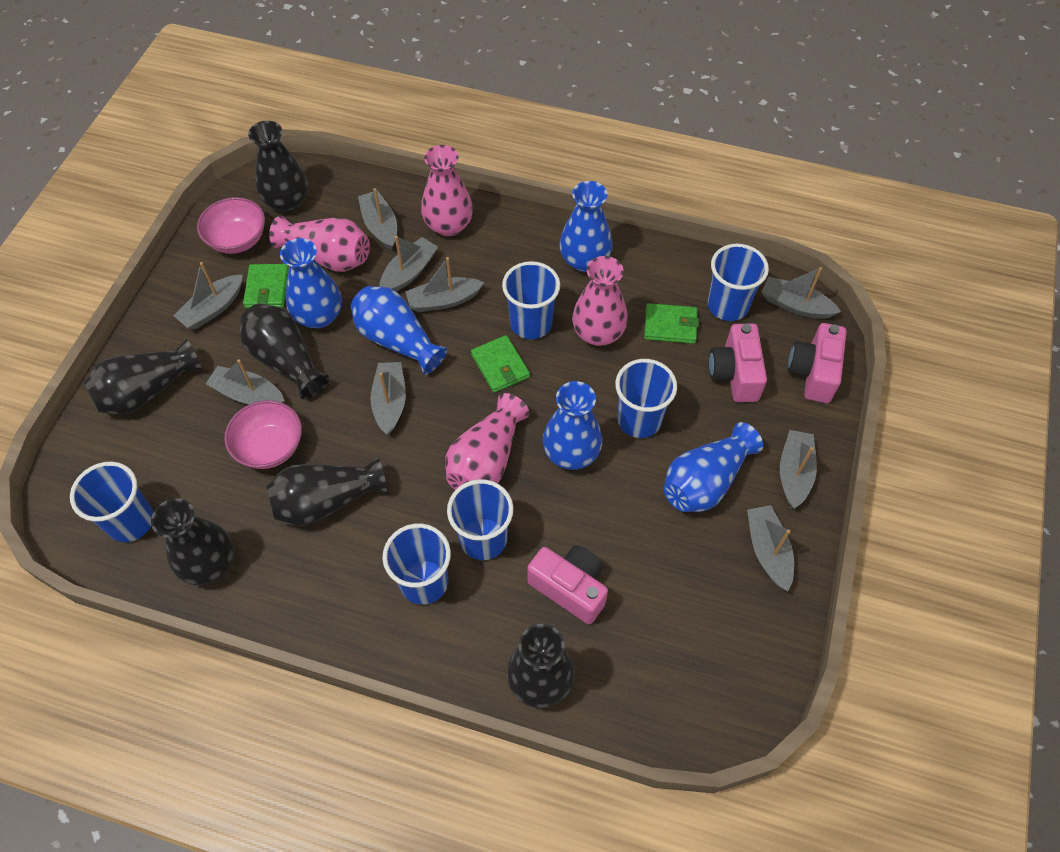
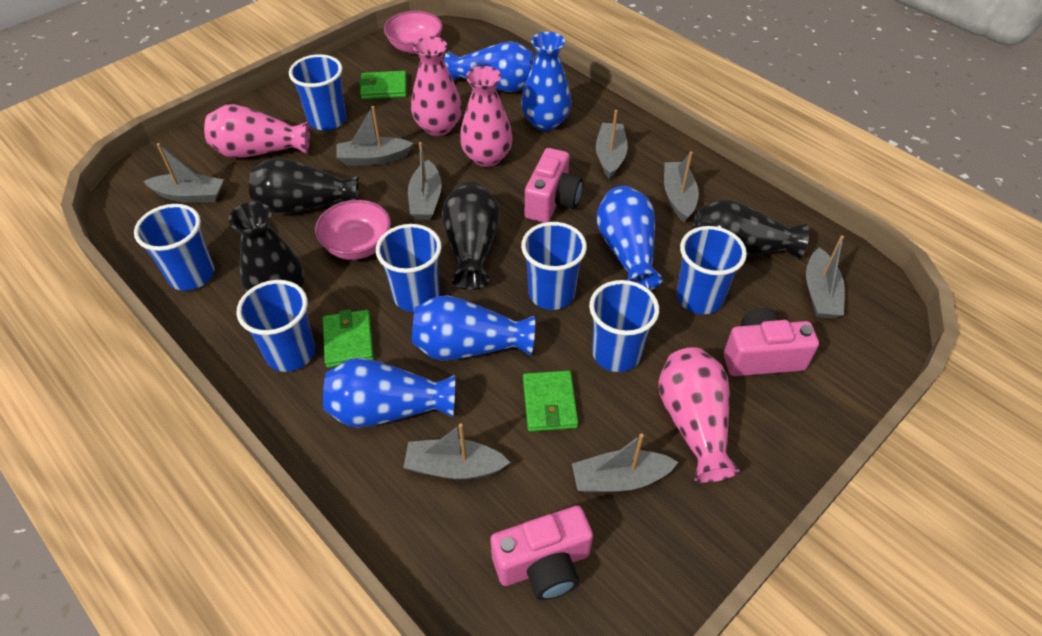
black vase: 6 -> 4
blue cup: 6 -> 7
grey boat: 9 -> 8

